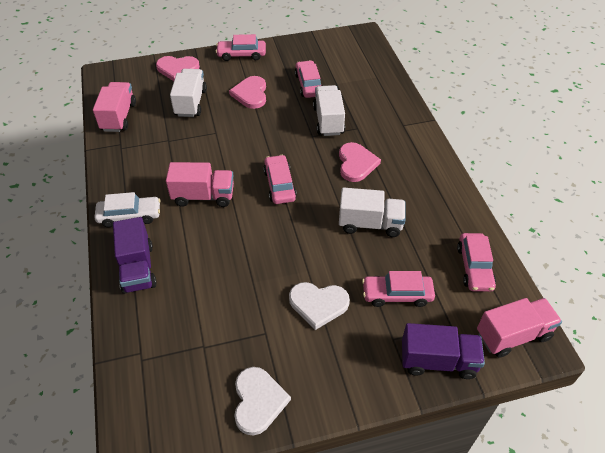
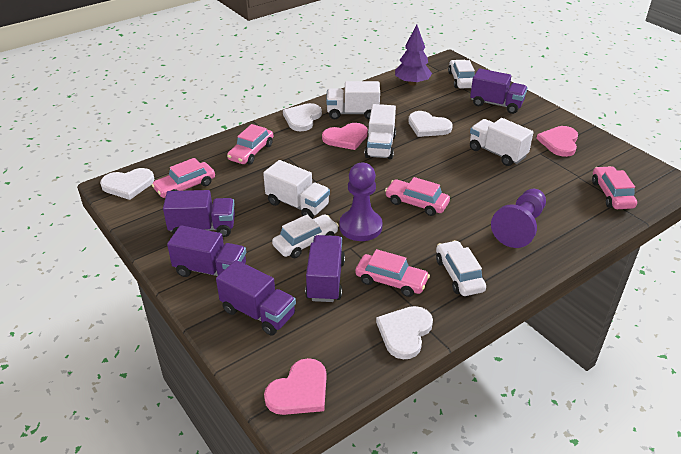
pink truck: 3 -> 0
purple pawn: 0 -> 2
purple tree: 0 -> 1
purple truck: 2 -> 5
white car: 1 -> 3
white heart: 2 -> 4
white truck: 3 -> 4

